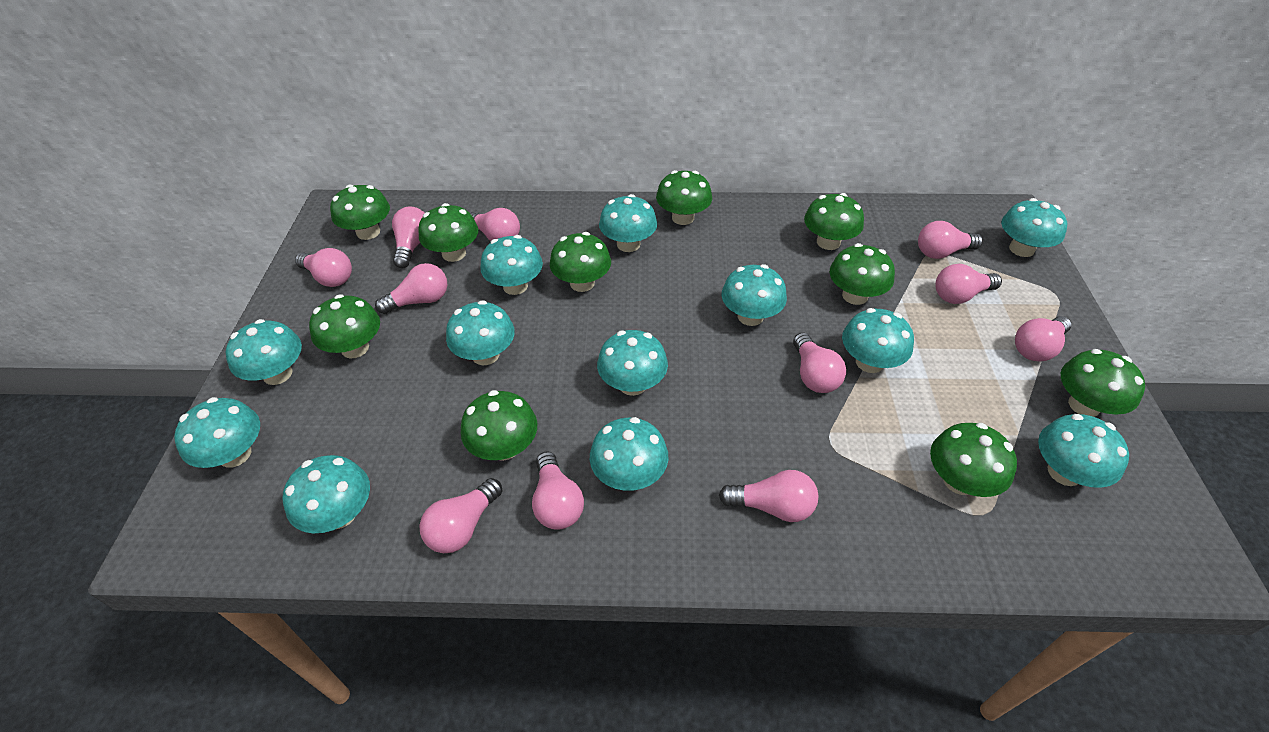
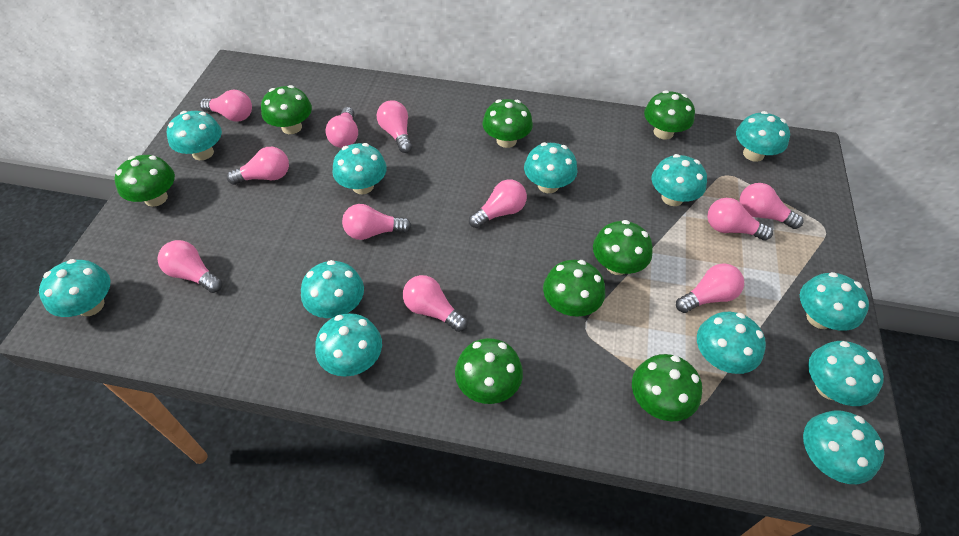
green mushroom: 10 -> 8

